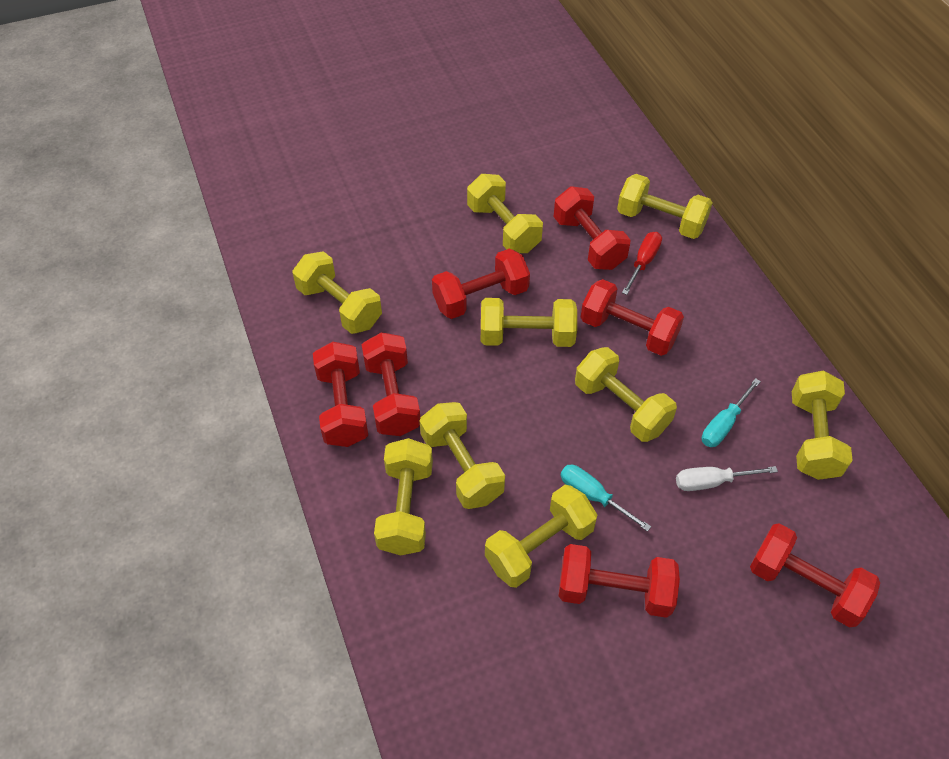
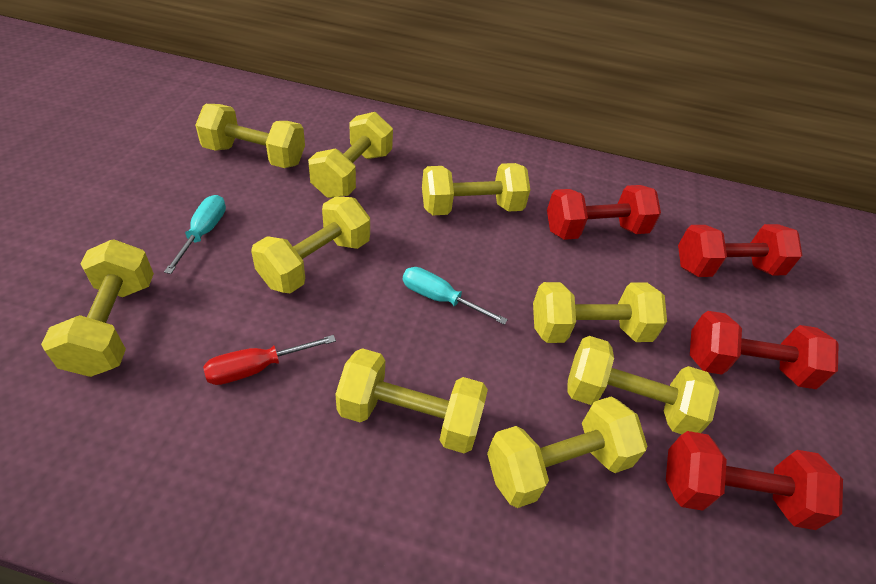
red dumbbell: 7 -> 4
white screwdriver: 1 -> 0

